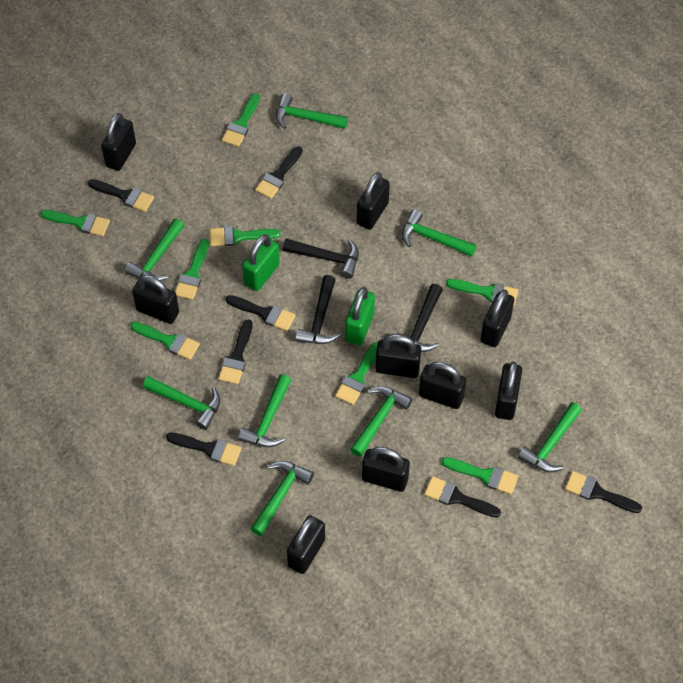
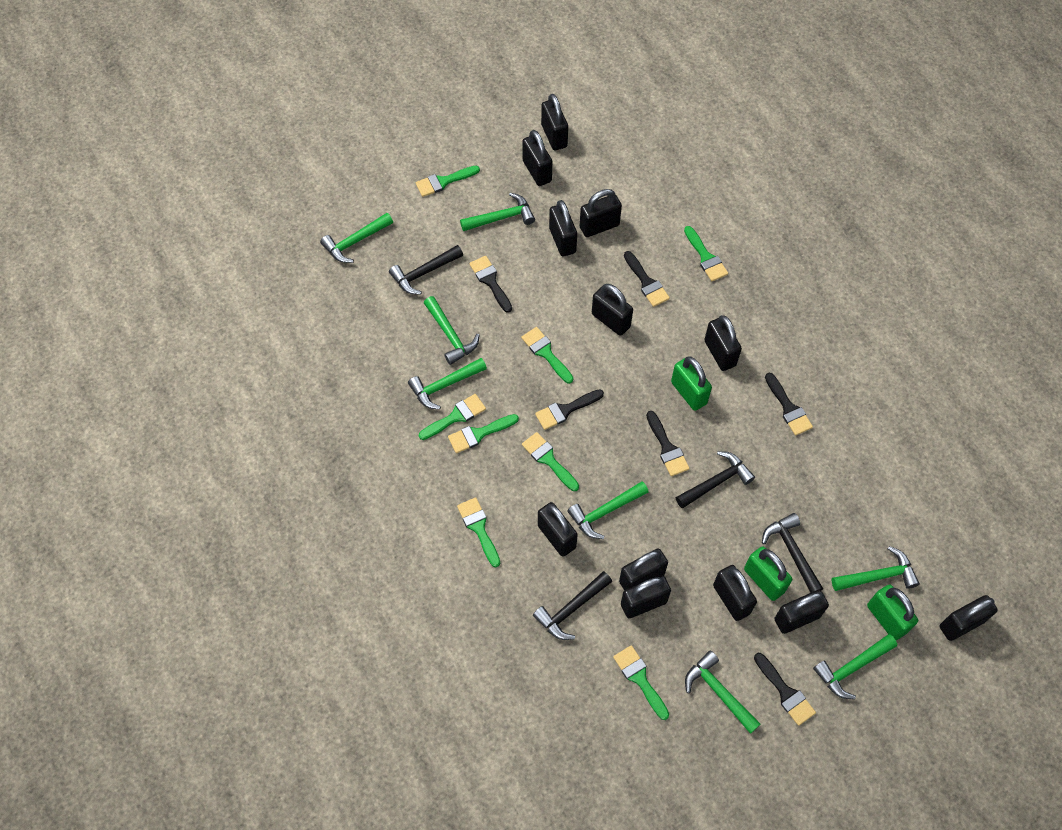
black brush: 7 -> 6
black hammer: 3 -> 4
black padlock: 9 -> 12
green padlock: 2 -> 3

